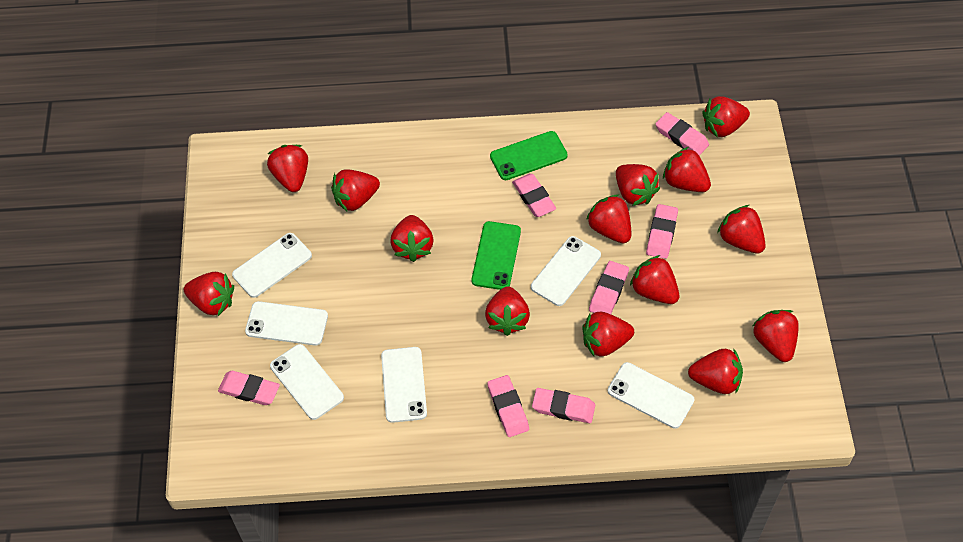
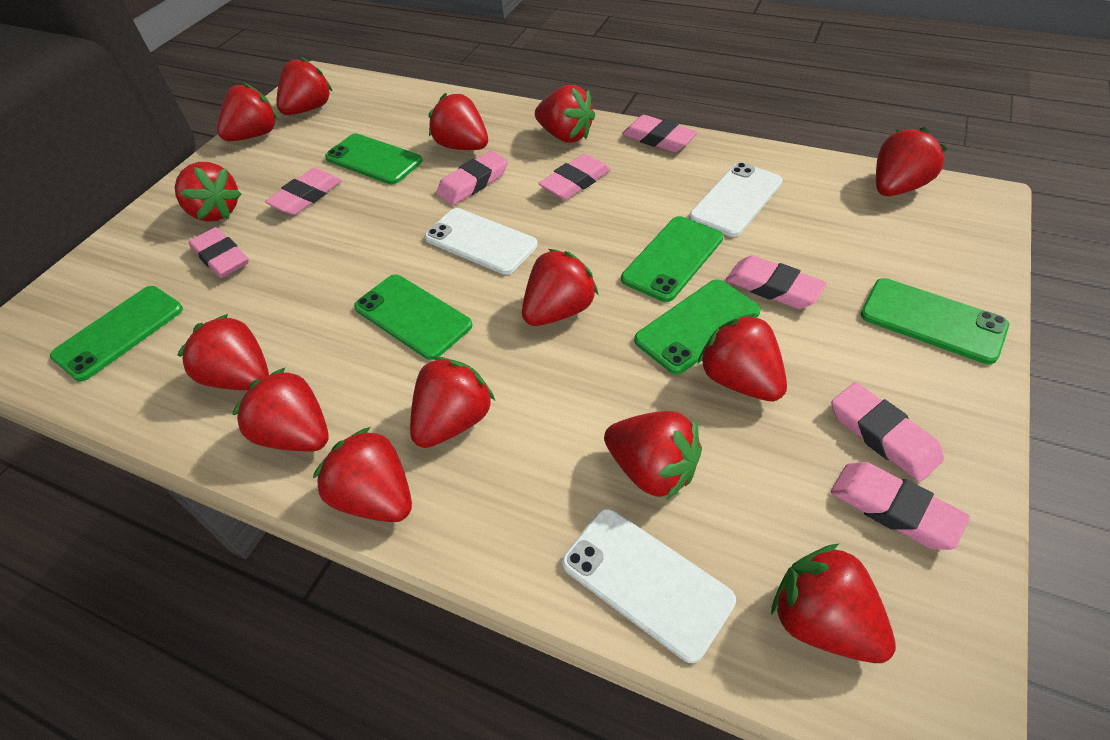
green phone: 2 -> 6
pink eraser: 7 -> 8
white phone: 6 -> 3

